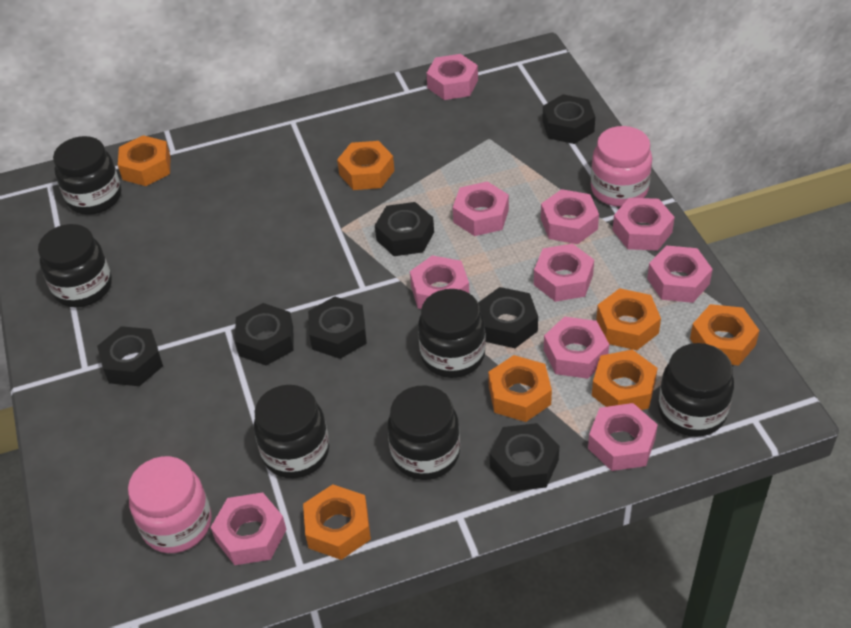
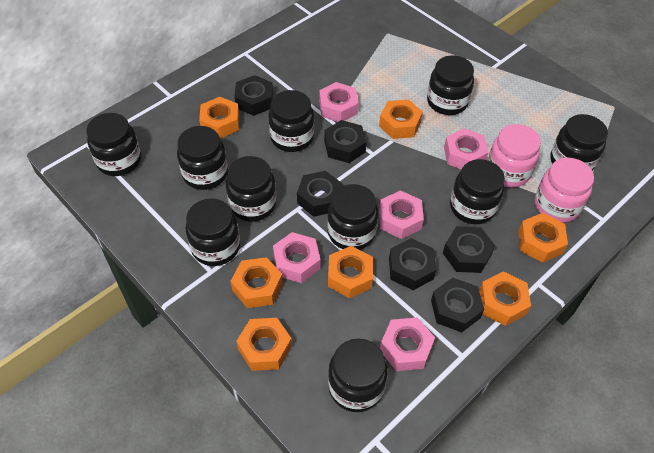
black jar: 6 -> 10
black nut: 7 -> 6
pink nut: 10 -> 5

